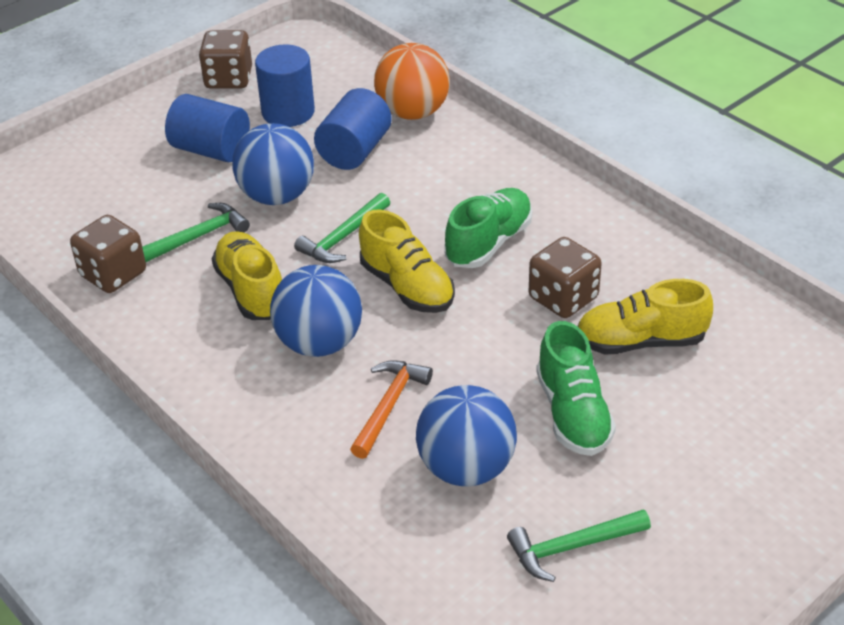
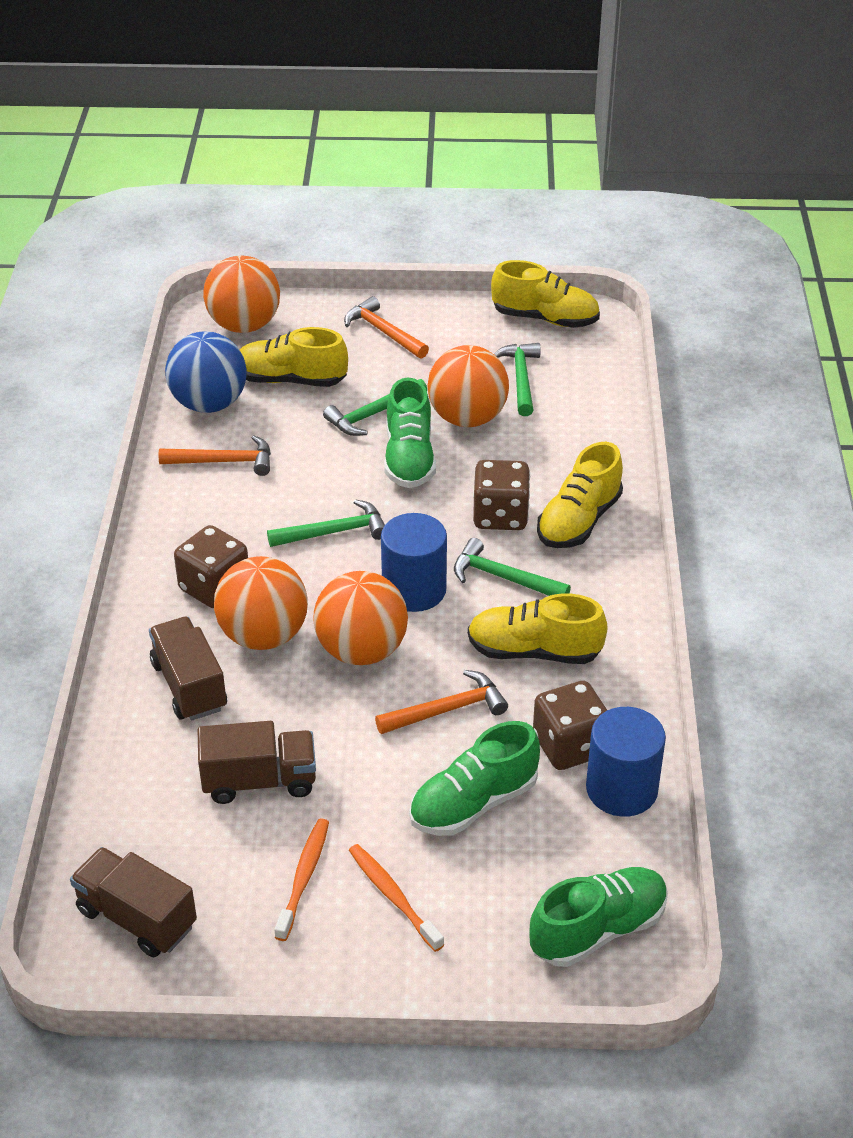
blue ball: 3 -> 1
blue cylinder: 3 -> 2
brown truck: 0 -> 3
green hammer: 3 -> 4
green shoe: 2 -> 3
orange ball: 1 -> 4
orange hammer: 1 -> 3
orange toothbrush: 0 -> 2
yellow shoe: 3 -> 4

